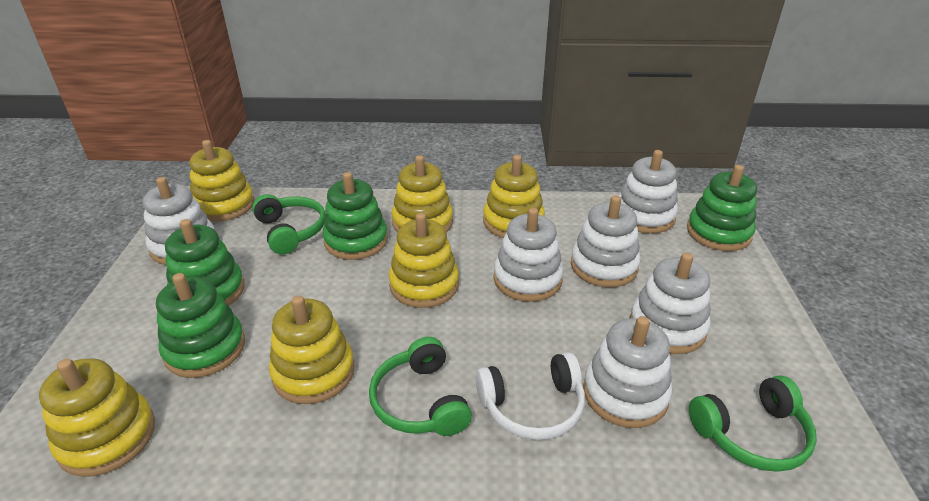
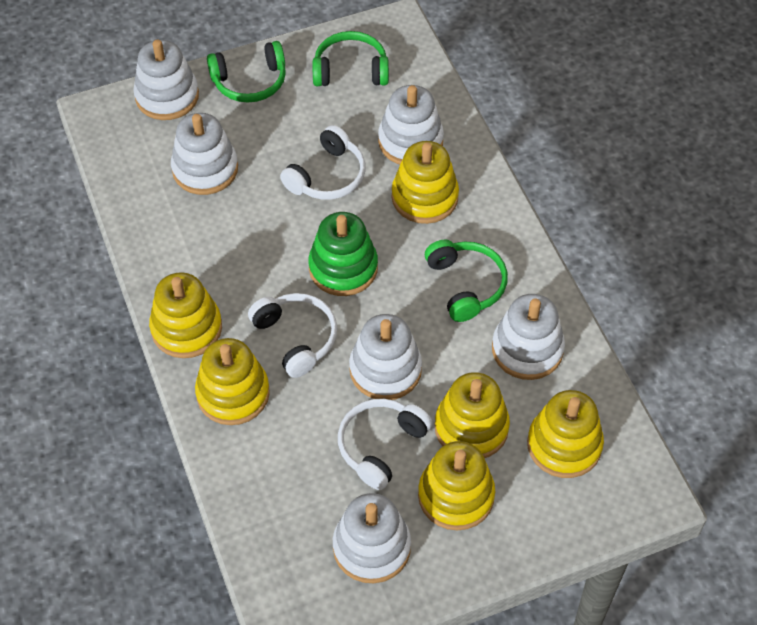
green stacking toy: 4 -> 1
white headphones: 1 -> 3

